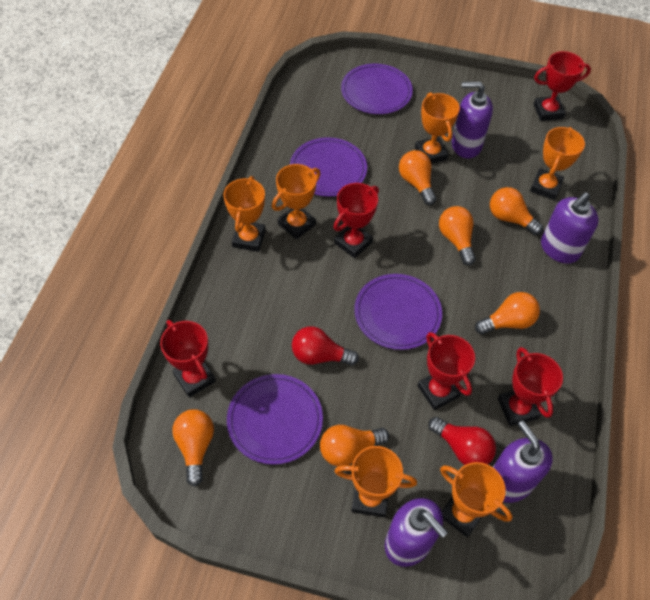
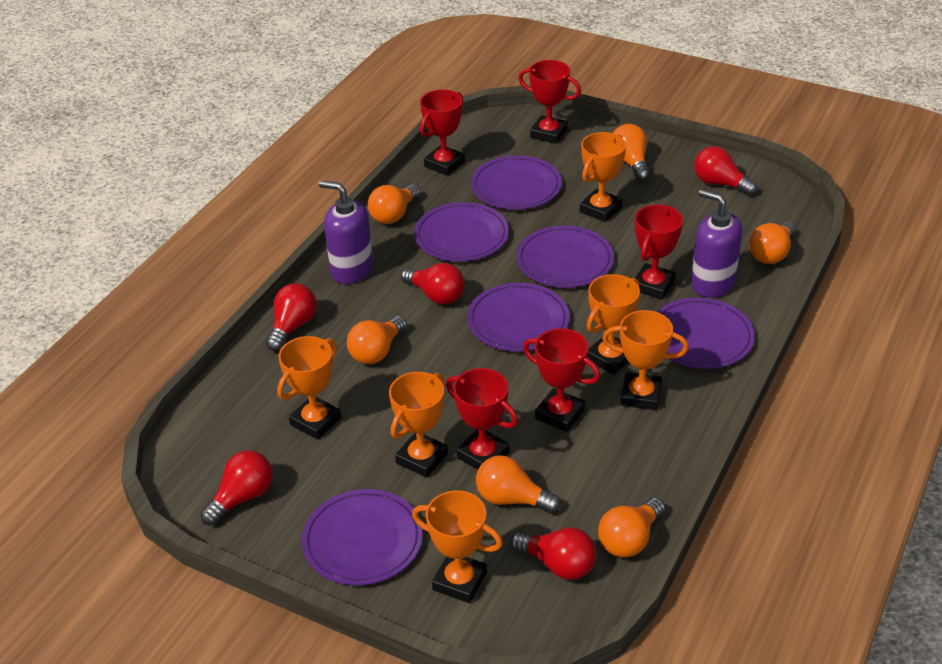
purple plate: 4 -> 6
purple soap dispenser: 4 -> 2
red light bulb: 2 -> 5

